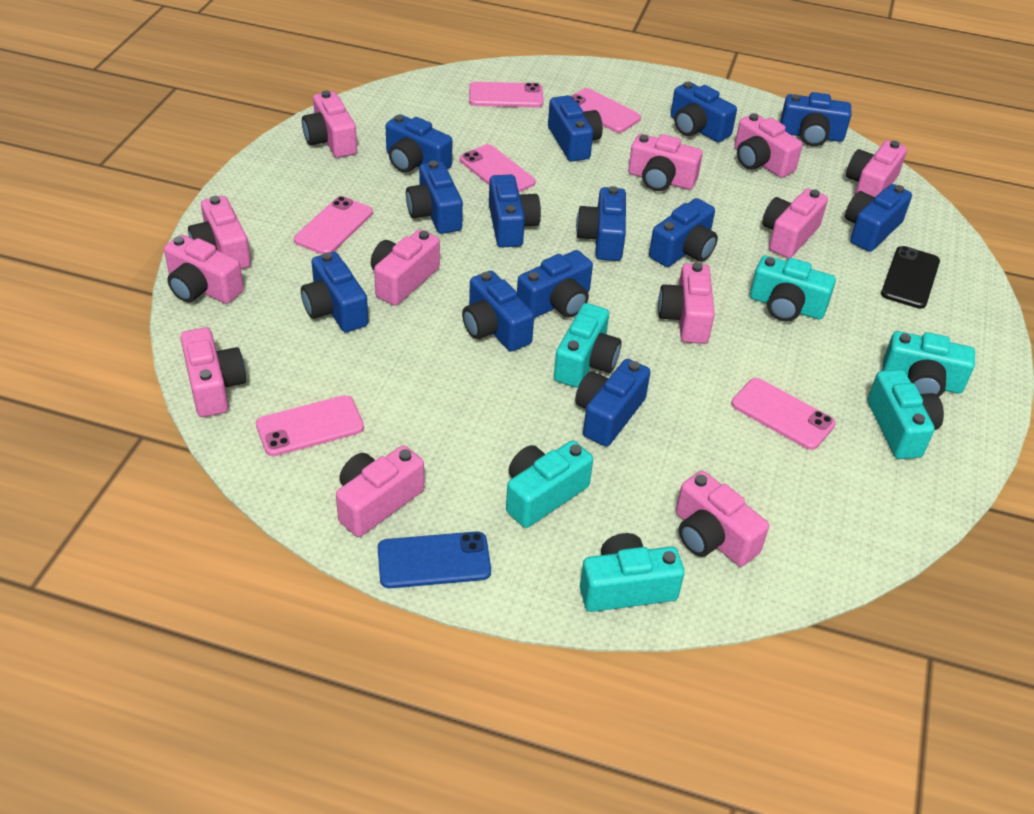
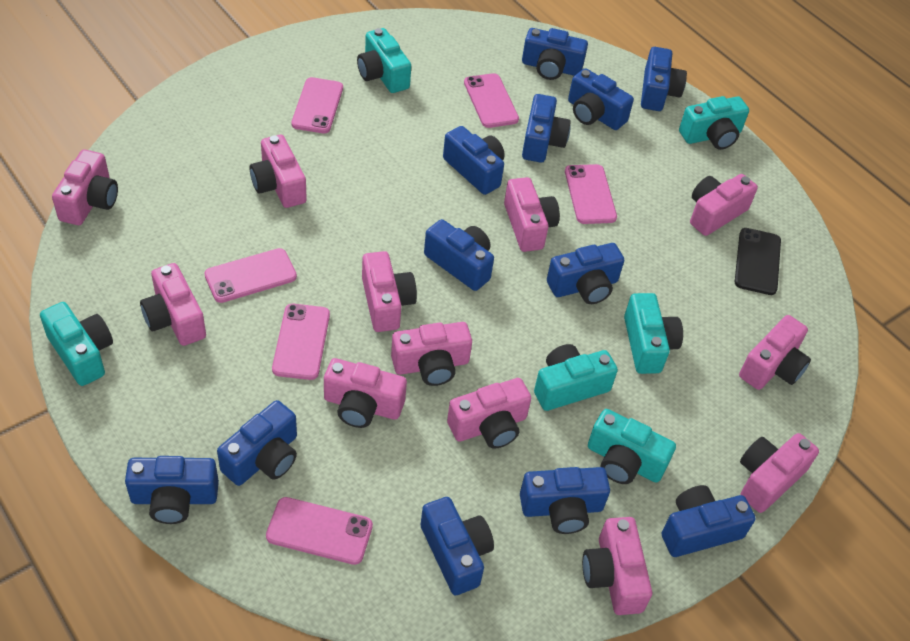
blue camera: 13 -> 12
blue phone: 1 -> 0

